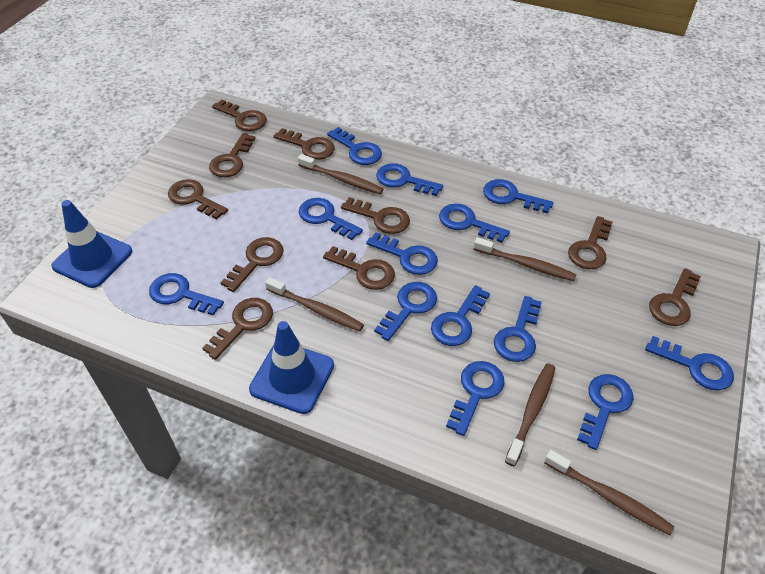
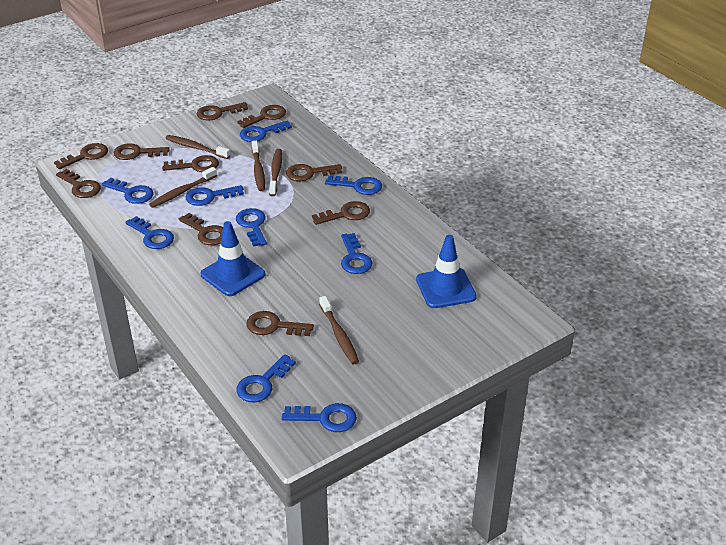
blue key: 13 -> 9

